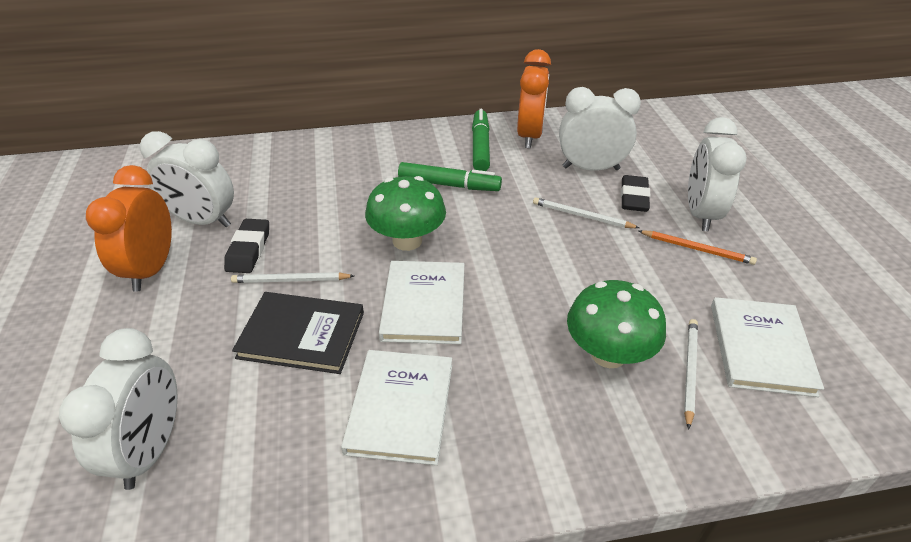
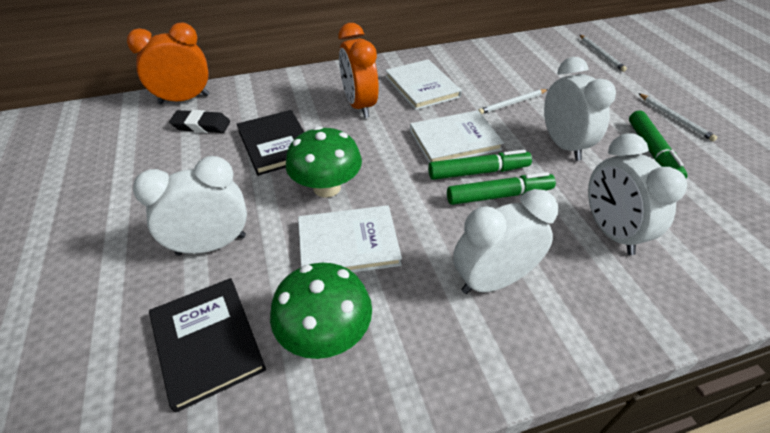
black book: 1 -> 2
black eraser: 2 -> 1
green marker: 2 -> 3
orange pencil: 1 -> 0

